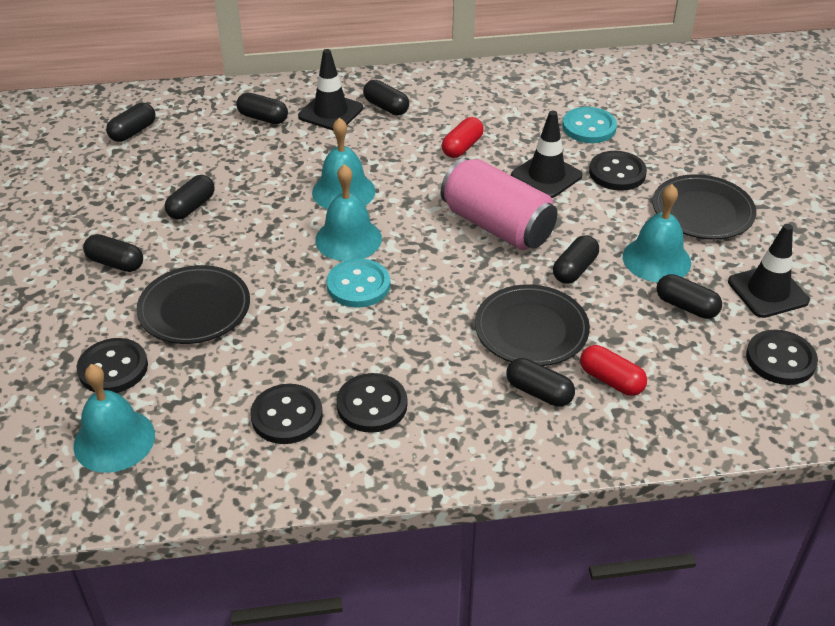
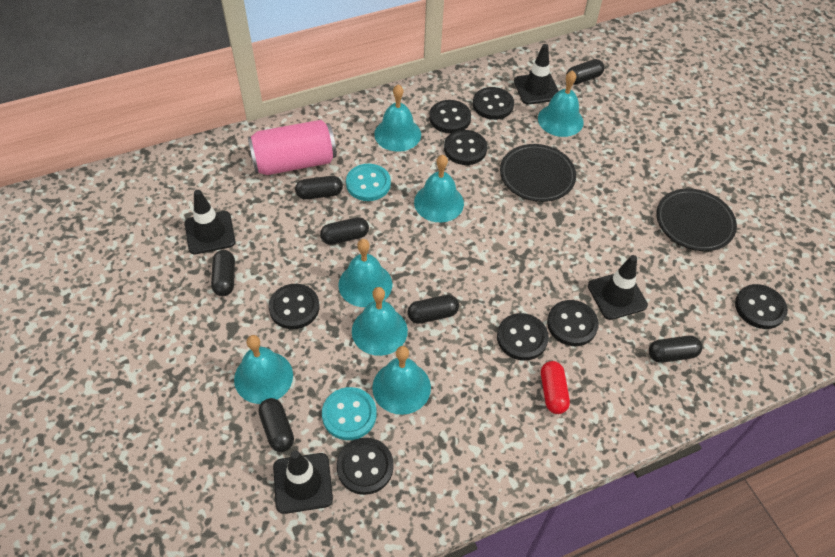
black button: 5 -> 8
black capsule: 8 -> 7
black plate: 3 -> 2
black traffic cone: 3 -> 4
red capsule: 2 -> 1
turquoise bell: 4 -> 7

